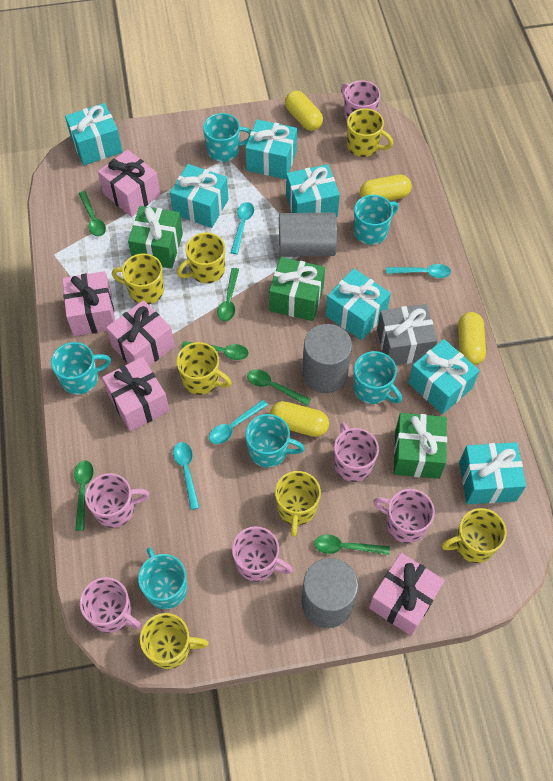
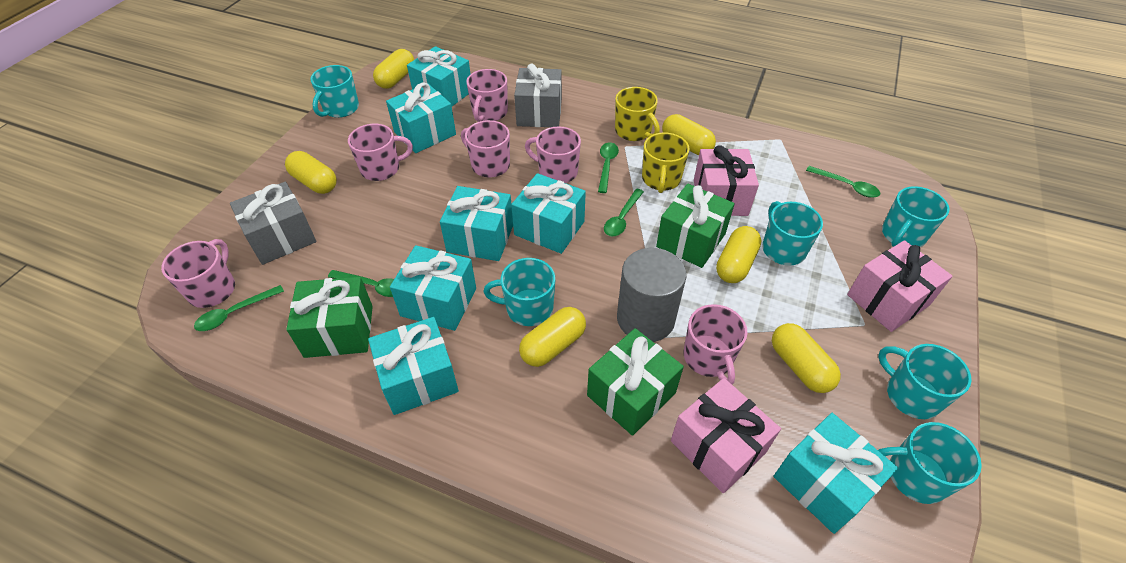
green spoon: 6 -> 5
grey cylinder: 3 -> 1
grey gift: 1 -> 2
pink gift: 5 -> 3
turquoise spoon: 4 -> 0
yellow capsule: 4 -> 6
yellow mug: 7 -> 2

